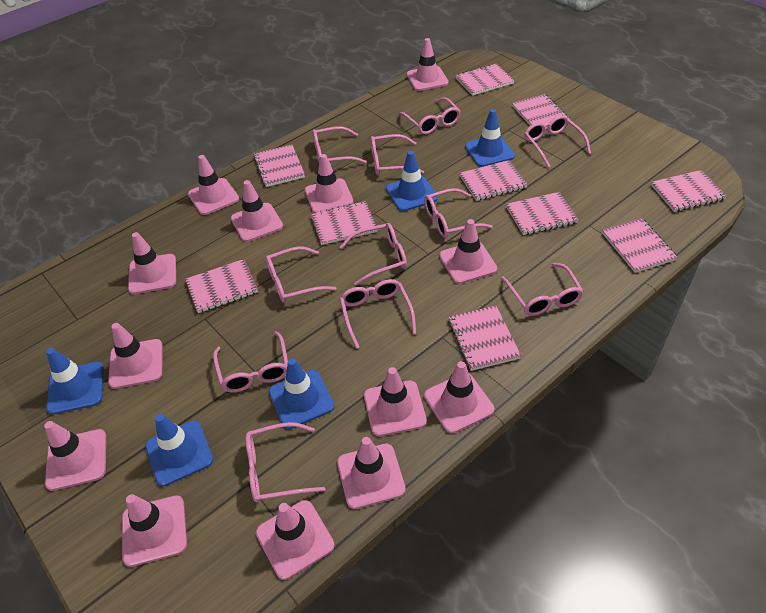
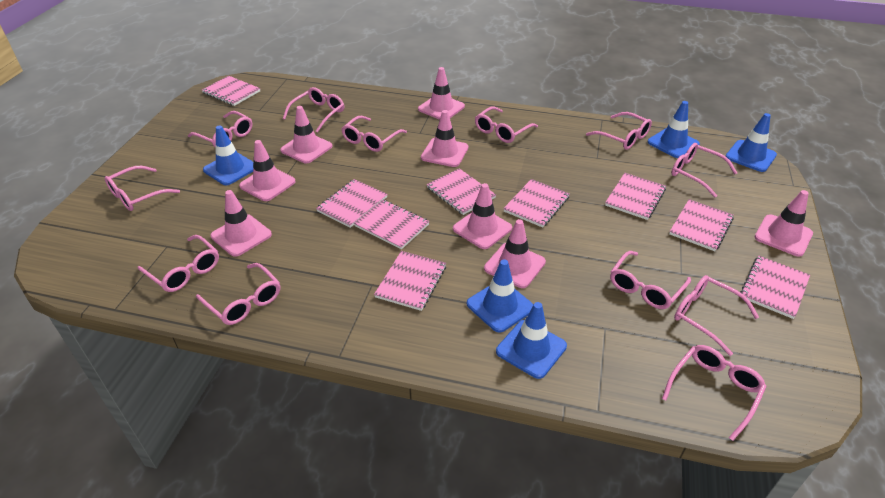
pink glasses: 11 -> 12
pink notebook: 10 -> 9
pink traffic cone: 13 -> 8

